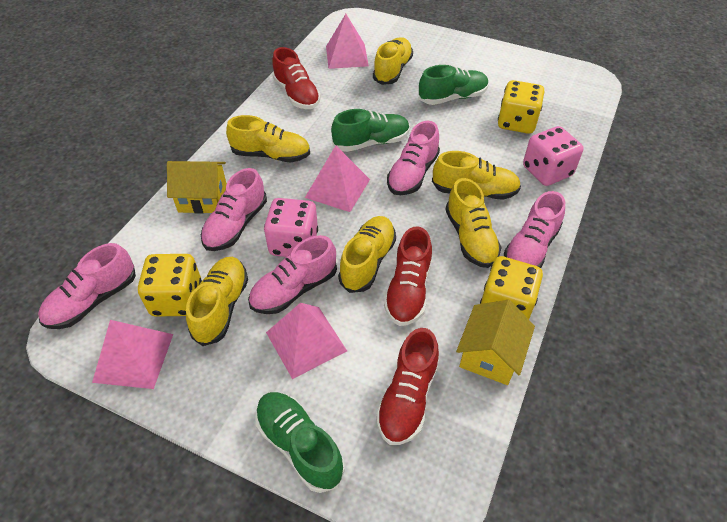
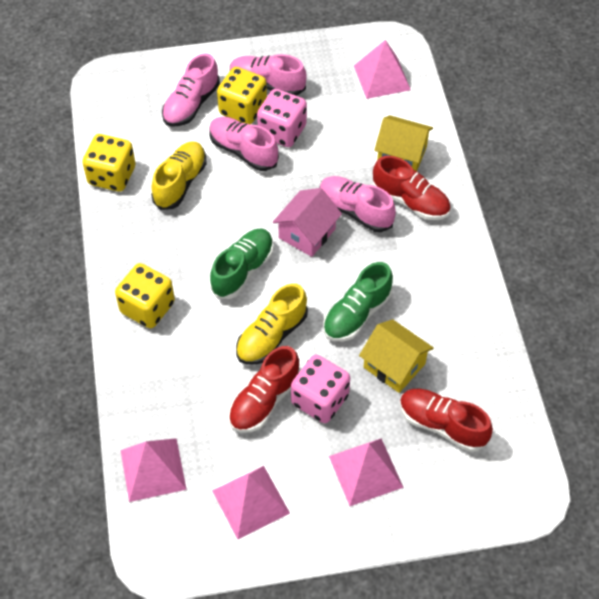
green shoe: 3 -> 2
pink house: 0 -> 1
pink shoe: 5 -> 4
yellow shoe: 6 -> 2

